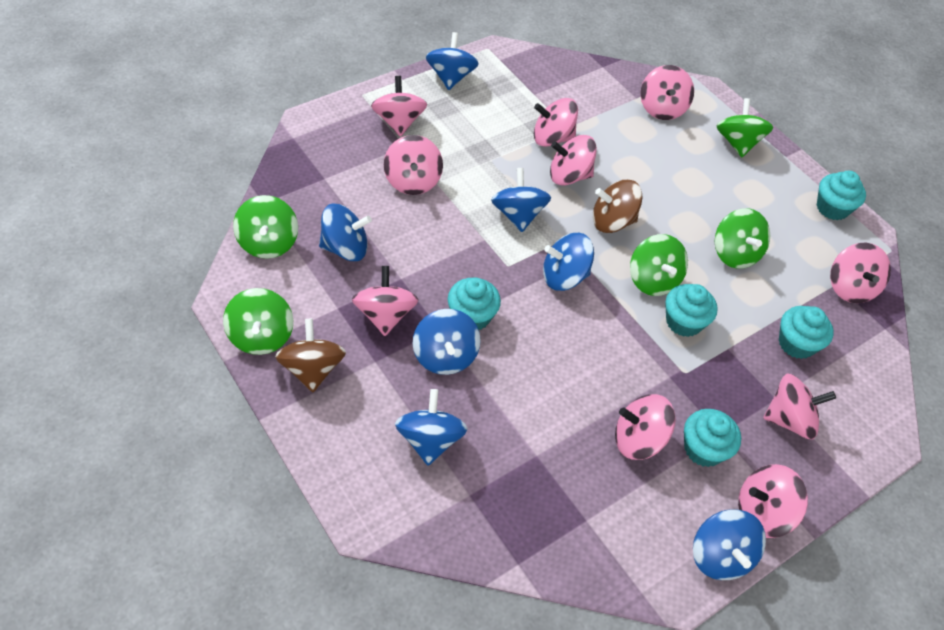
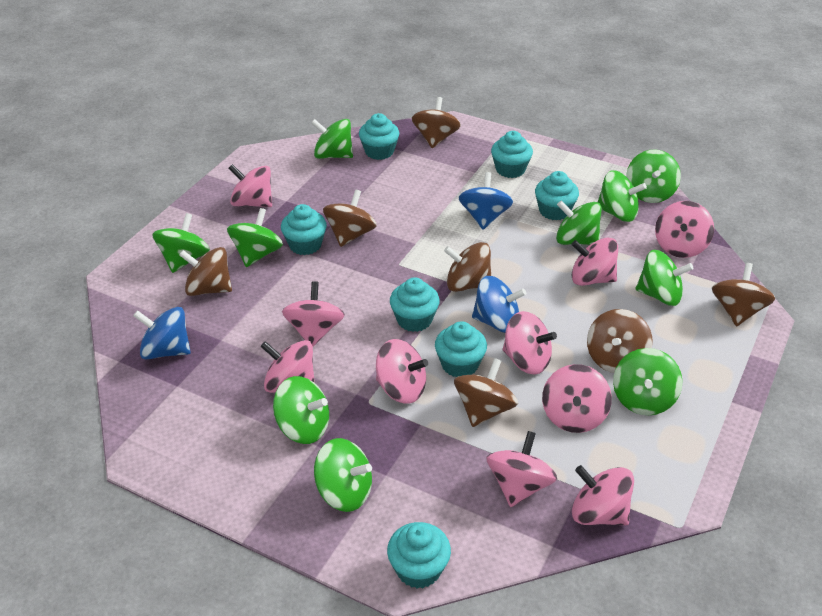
blue spinning top: 7 -> 3
brown spinning top: 2 -> 7
green spinning top: 5 -> 10
turquoise cupcake: 5 -> 7

